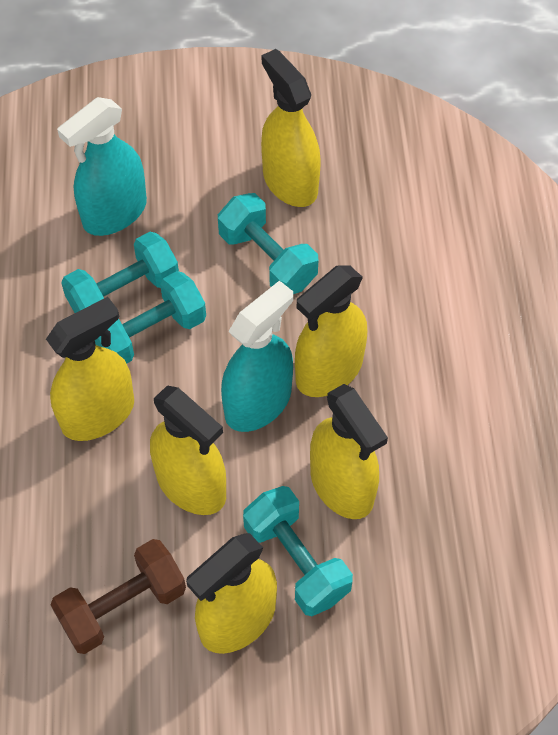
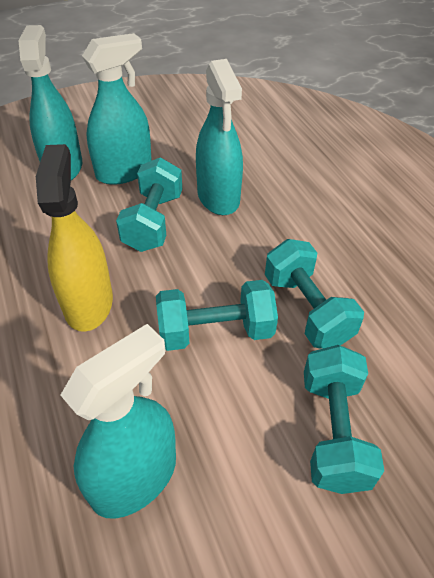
brown dumbbell: 1 -> 0
turquoise spray bottle: 2 -> 4
yellow spray bottle: 6 -> 1

